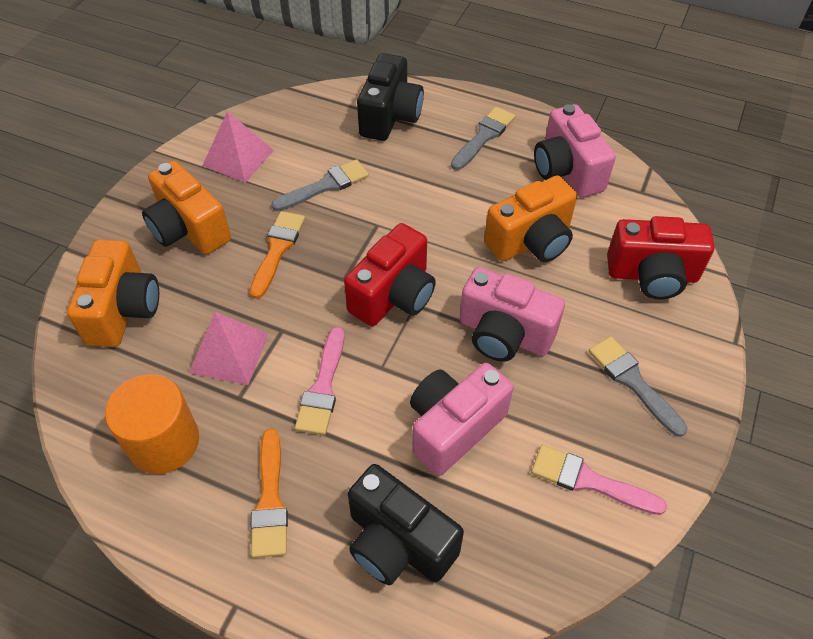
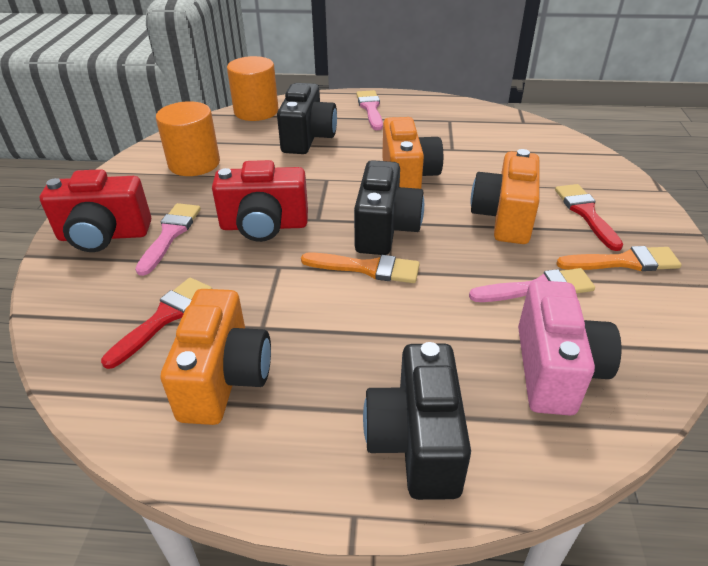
black camera: 2 -> 3
grey brush: 3 -> 0
orange cylinder: 1 -> 2
pink brush: 2 -> 3
pink camera: 3 -> 1
pink pyramid: 2 -> 0
red brush: 0 -> 2

